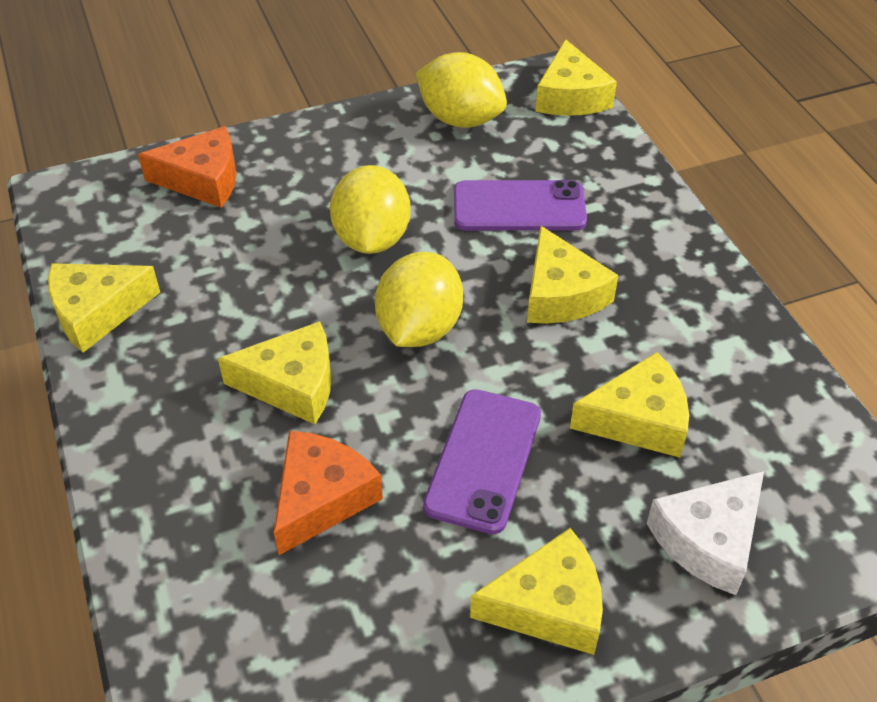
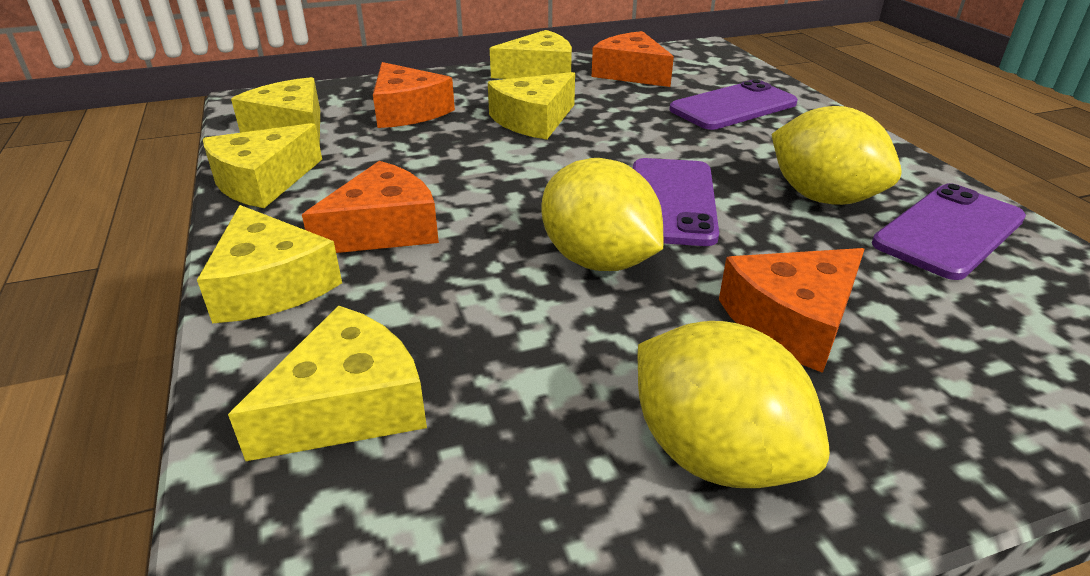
orange cheese: 2 -> 4
purple phone: 2 -> 3
white cheese: 1 -> 0

